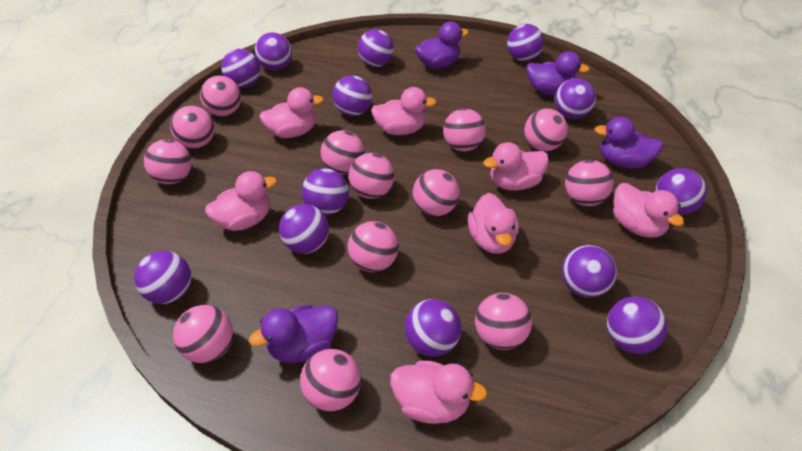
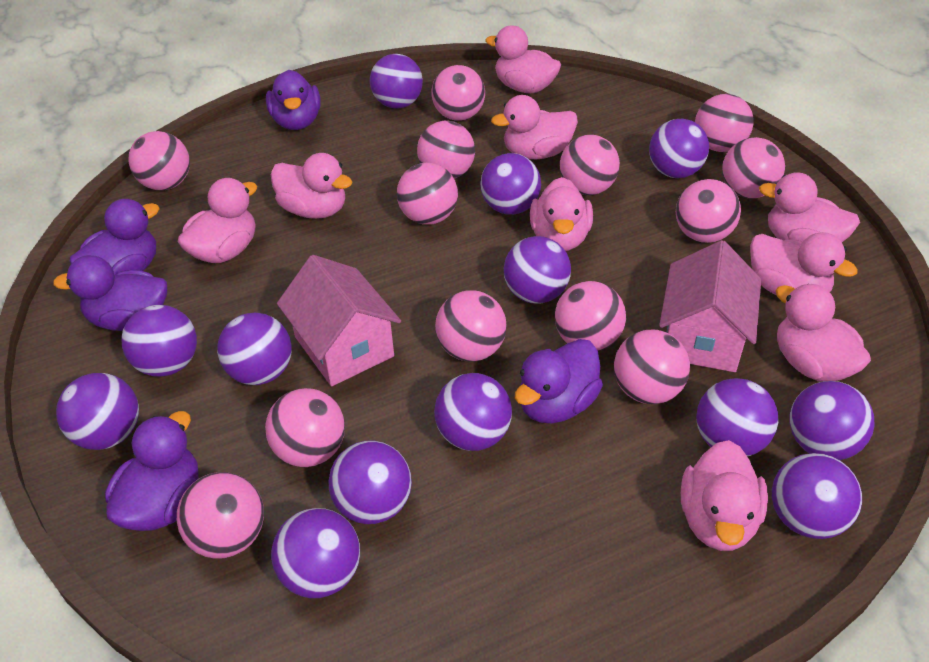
pink duck: 7 -> 9
pink house: 0 -> 2
purple duck: 4 -> 5

